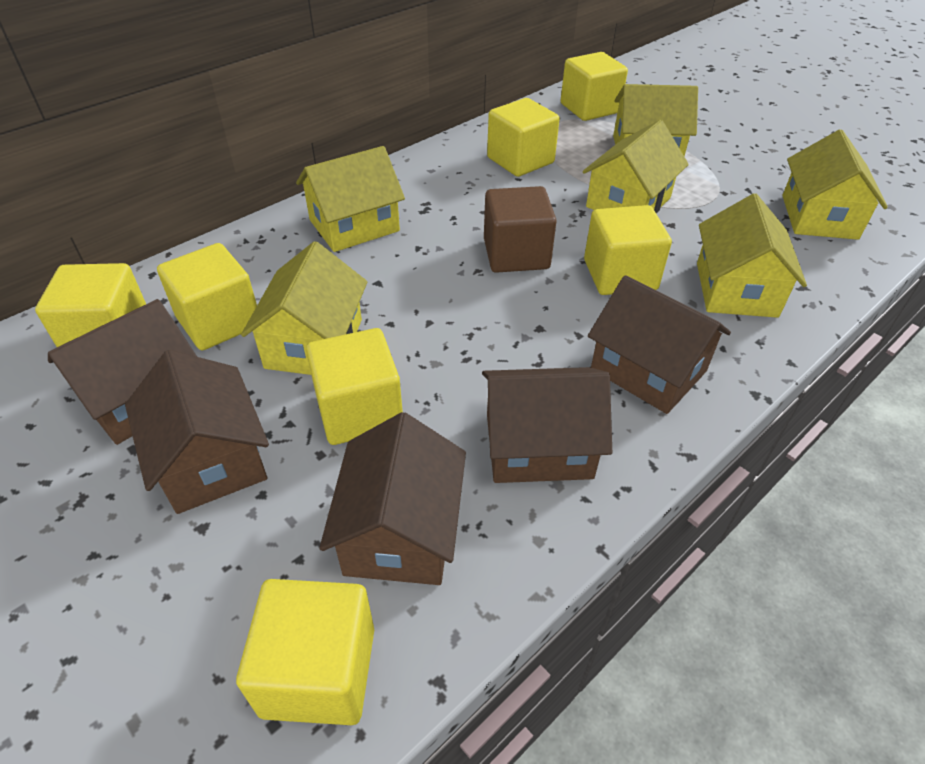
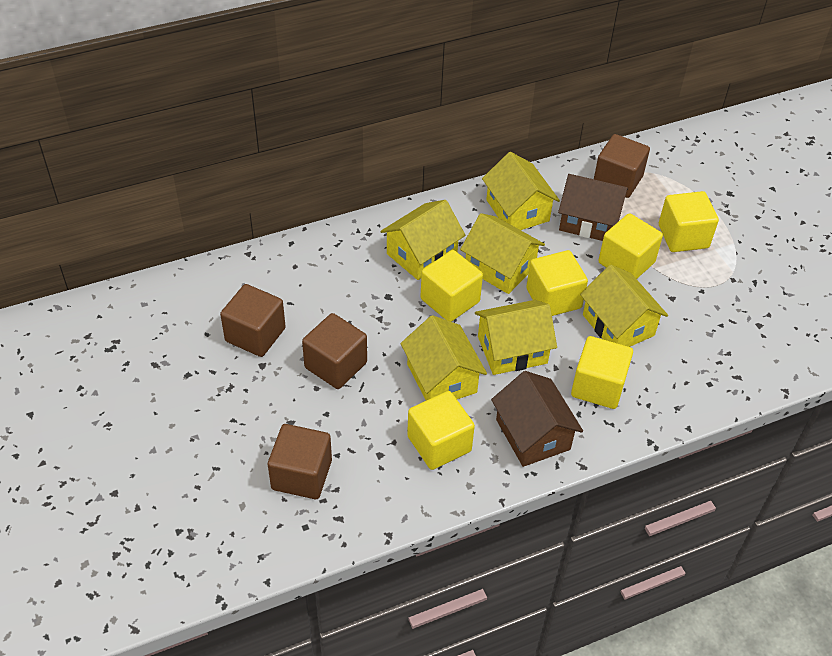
brown cube: 1 -> 4
brown house: 5 -> 2
yellow cube: 7 -> 6

